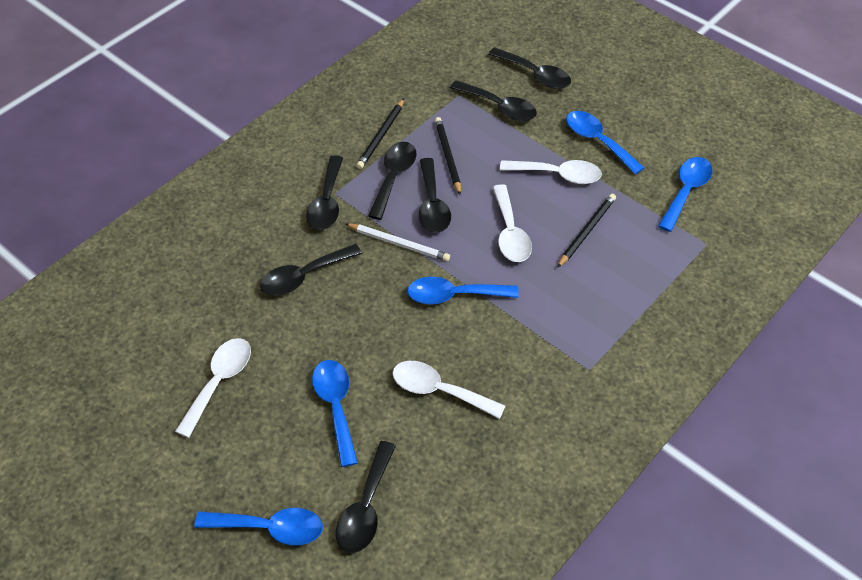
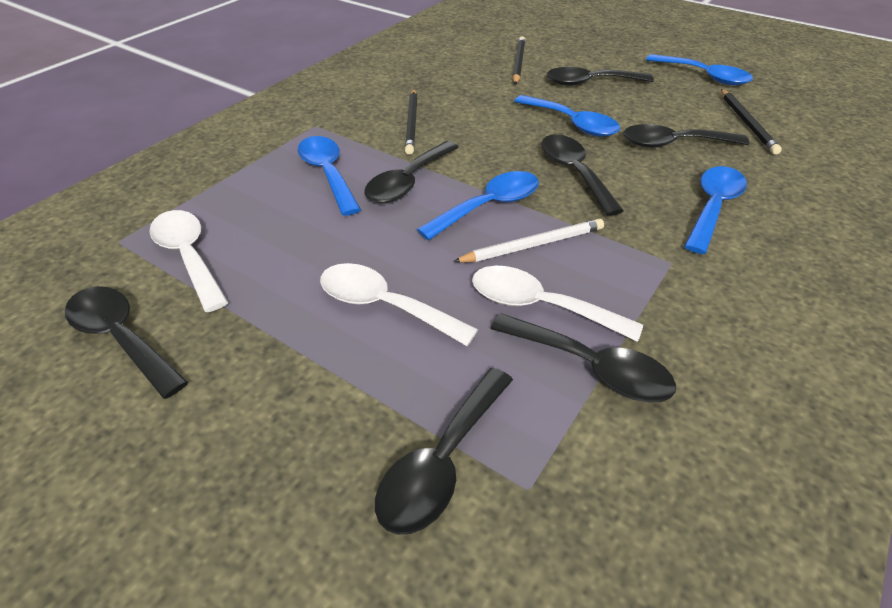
white spoon: 4 -> 3

